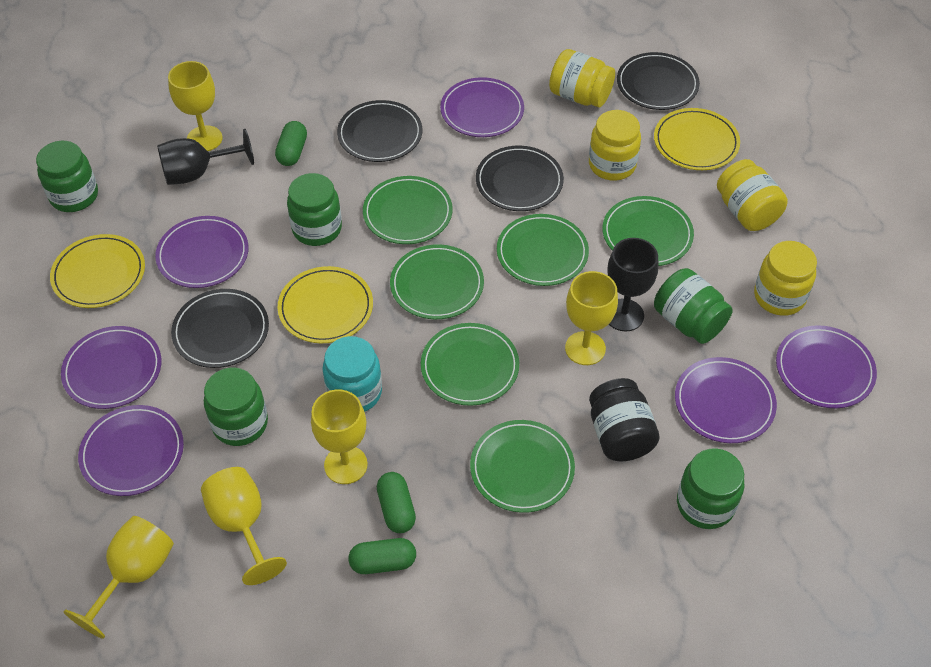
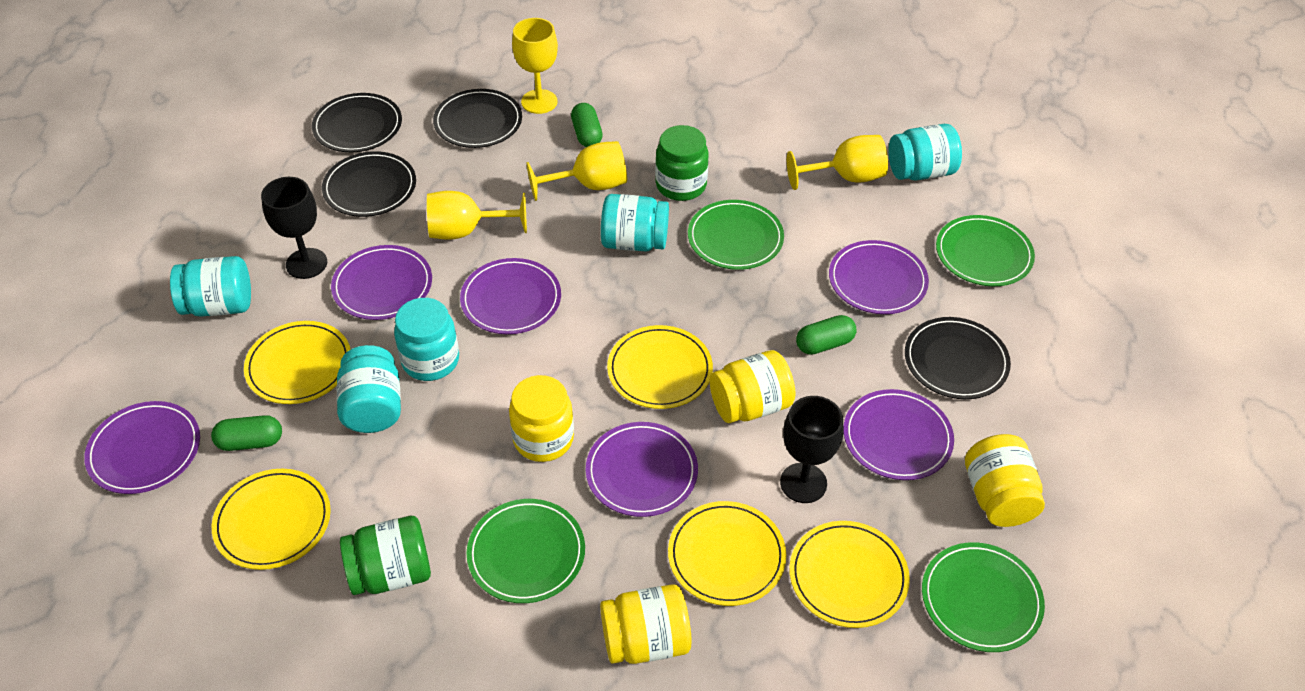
black jar: 1 -> 0
green jar: 5 -> 2
green plate: 6 -> 4
turquoise jar: 1 -> 5
yellow goblet: 5 -> 4
yellow plate: 3 -> 5

